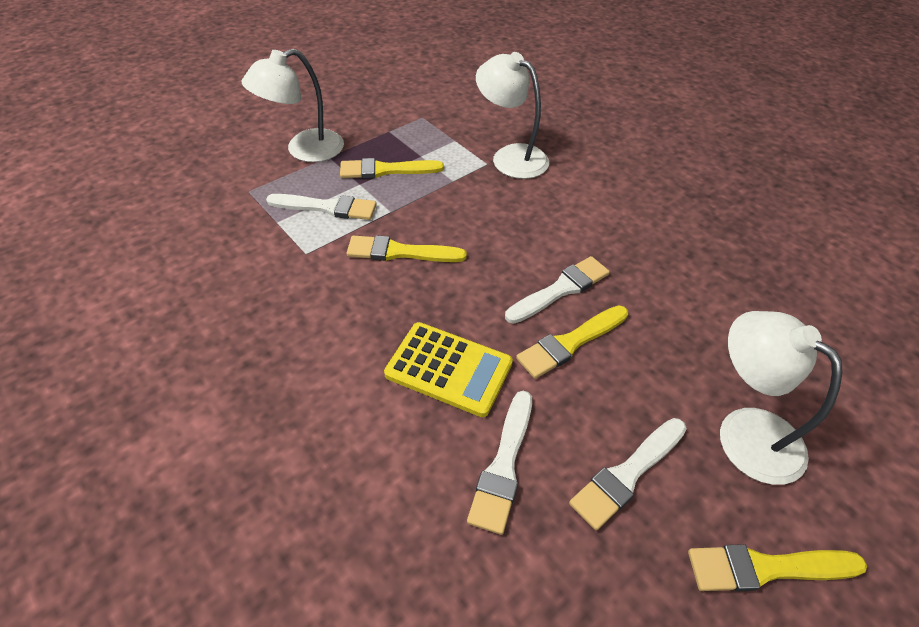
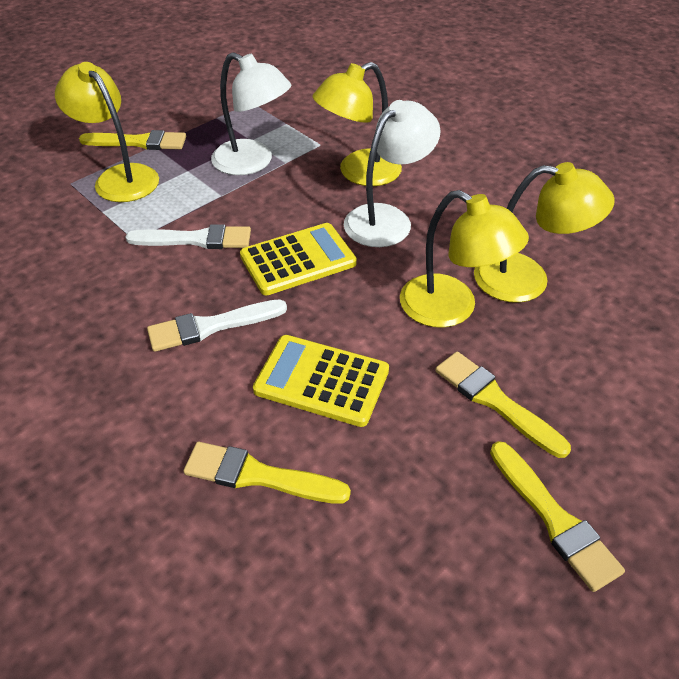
white brush: 4 -> 2
white lamp: 3 -> 2
yellow calculator: 1 -> 2
yellow lamp: 0 -> 4

